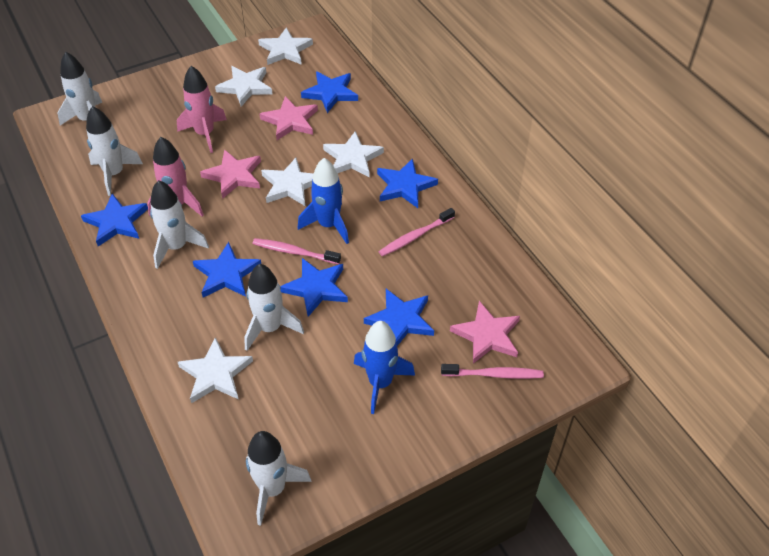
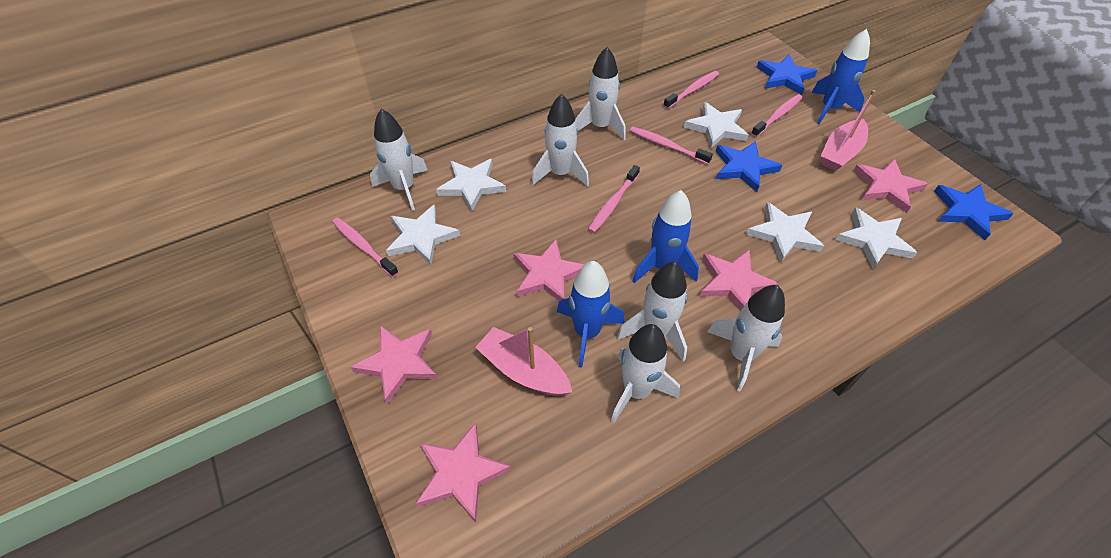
blue rocket: 2 -> 3
blue star: 6 -> 3
pink boat: 0 -> 2
pink rocket: 2 -> 0
pink star: 3 -> 5
pink toothbrush: 3 -> 5
white rocket: 5 -> 6

